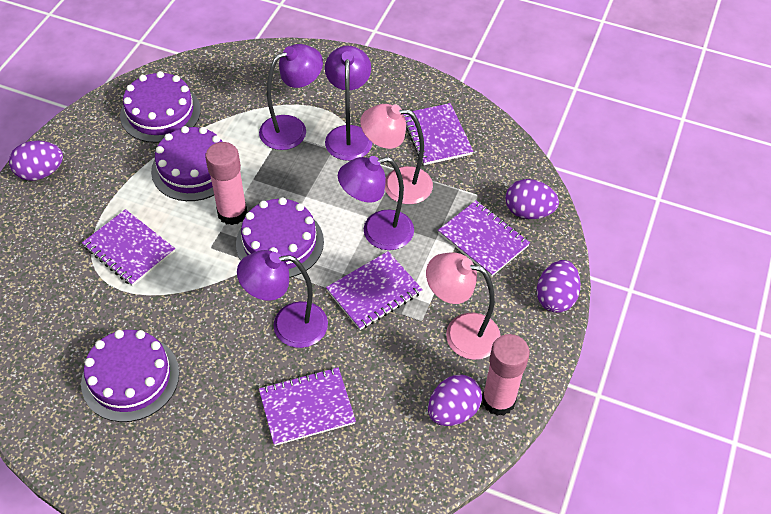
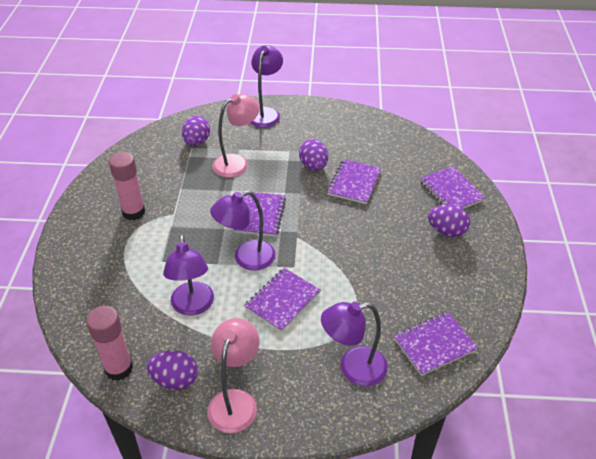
purple cake: 4 -> 0

